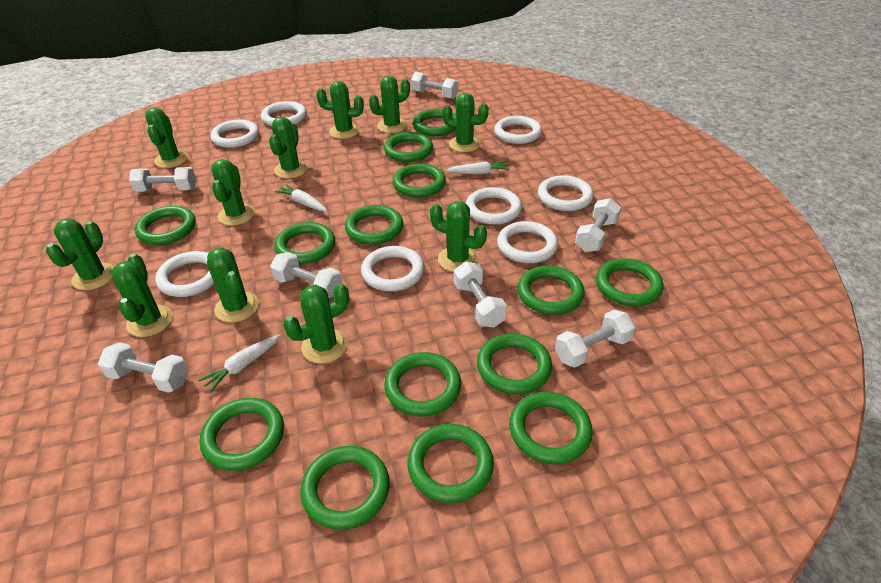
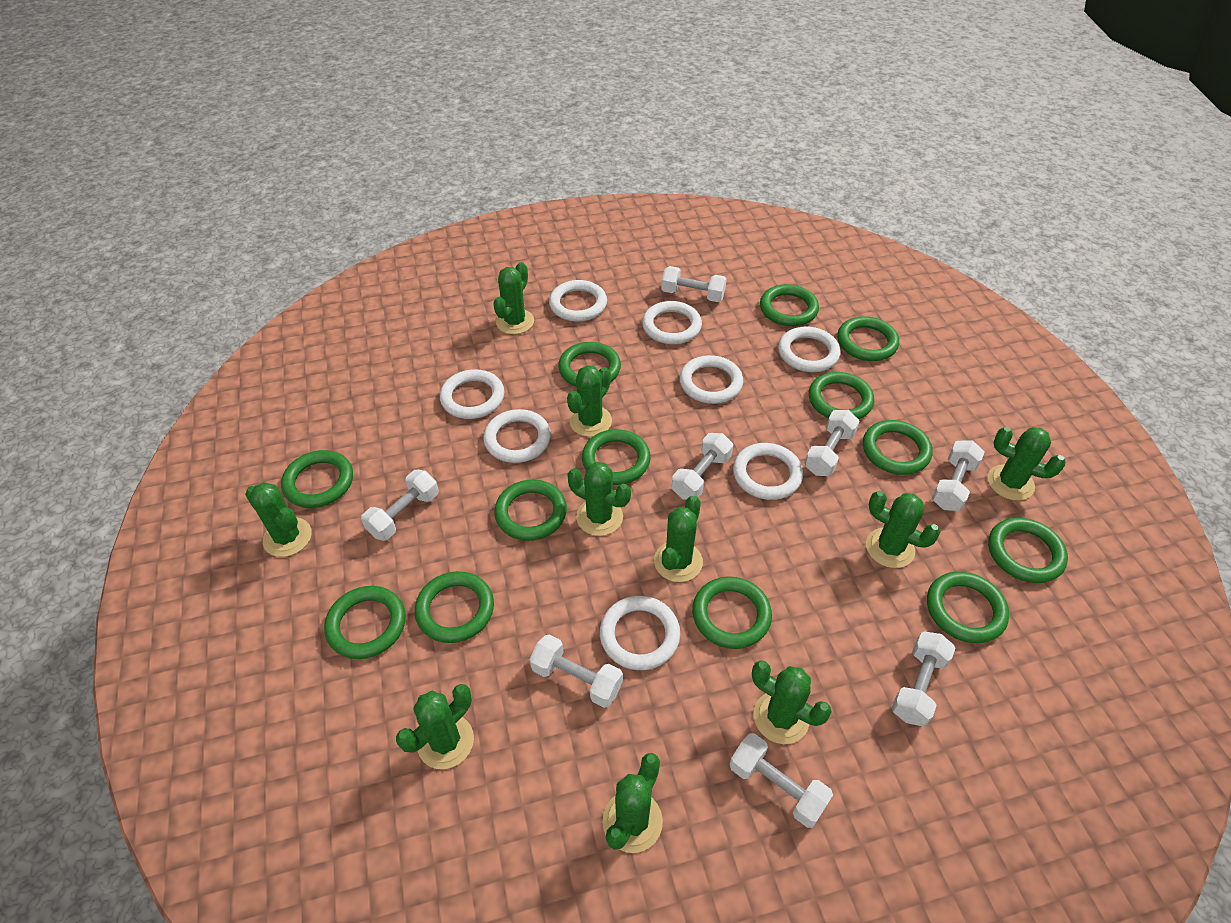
green cactus: 11 -> 10
green ring: 14 -> 13
white carrot: 3 -> 0
white dumbbell: 7 -> 8

